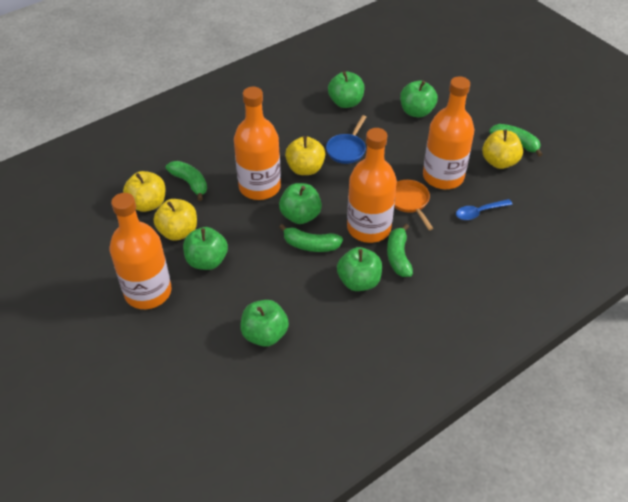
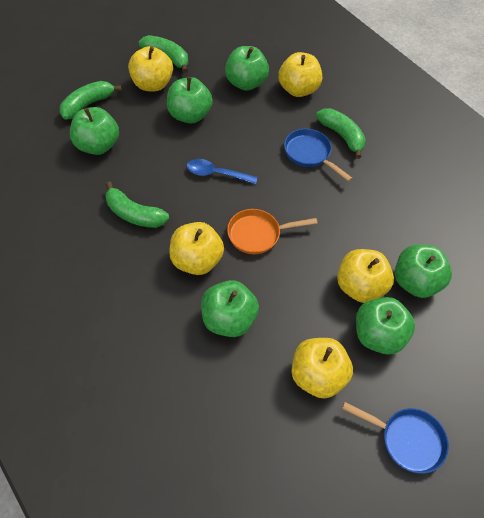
blue pan: 1 -> 2
orange bottle: 4 -> 0
yellow apple: 4 -> 5

